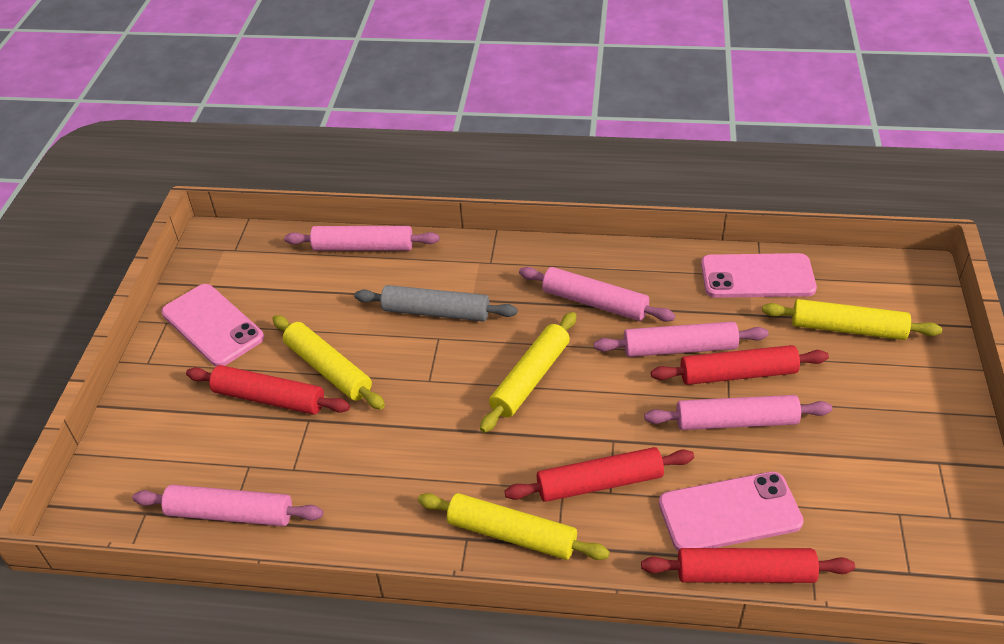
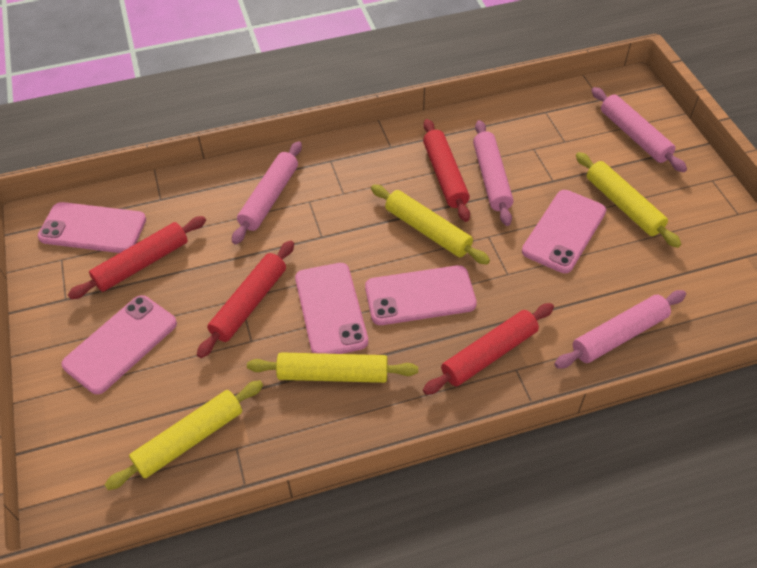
grey rolling pin: 1 -> 0
pink phone: 3 -> 5
pink rolling pin: 5 -> 4

